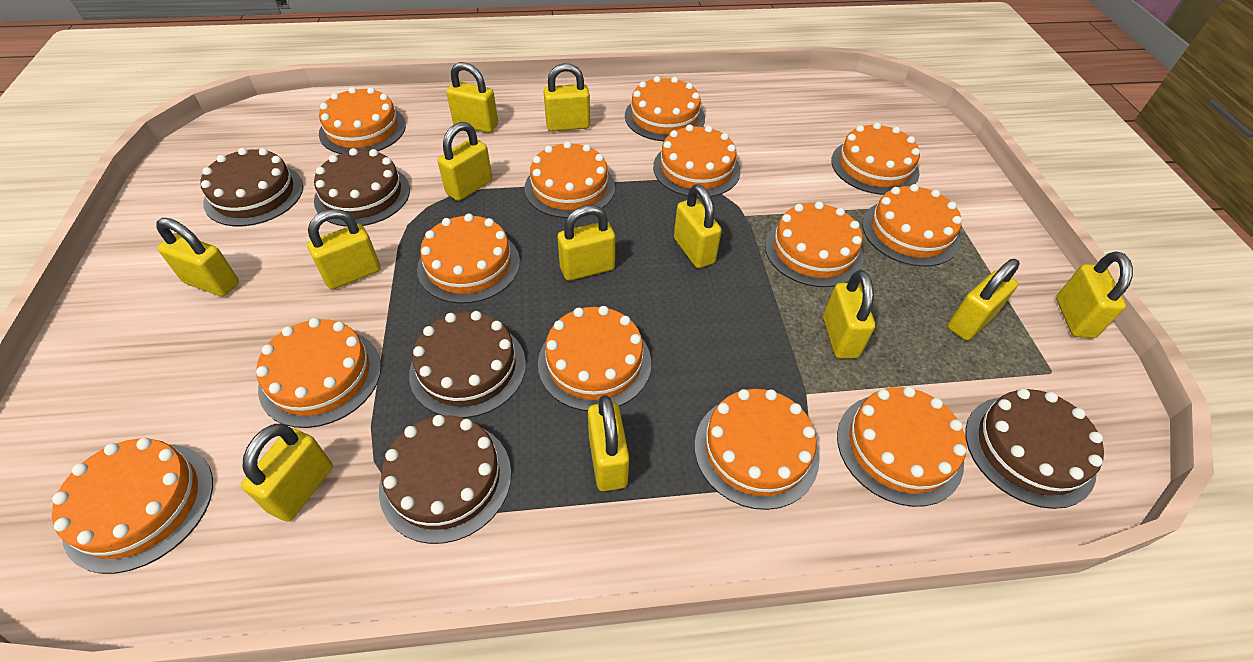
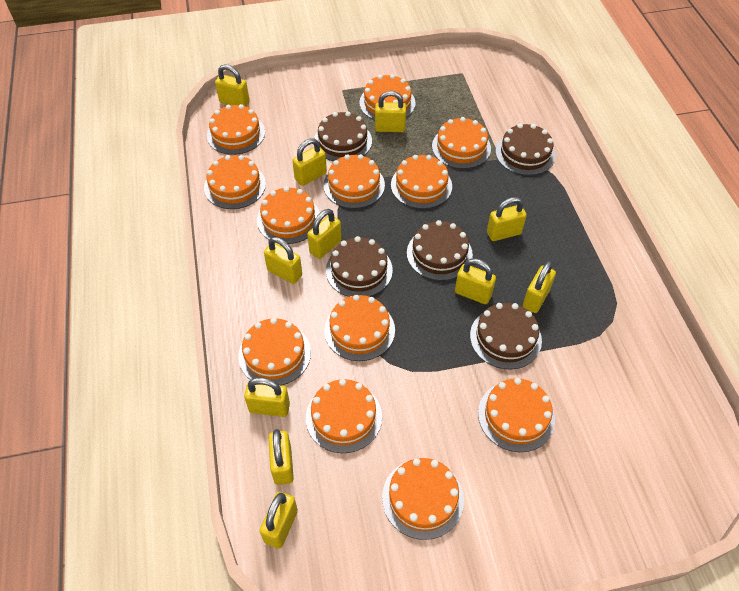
orange cake: 13 -> 12
yellow padlock: 12 -> 11

